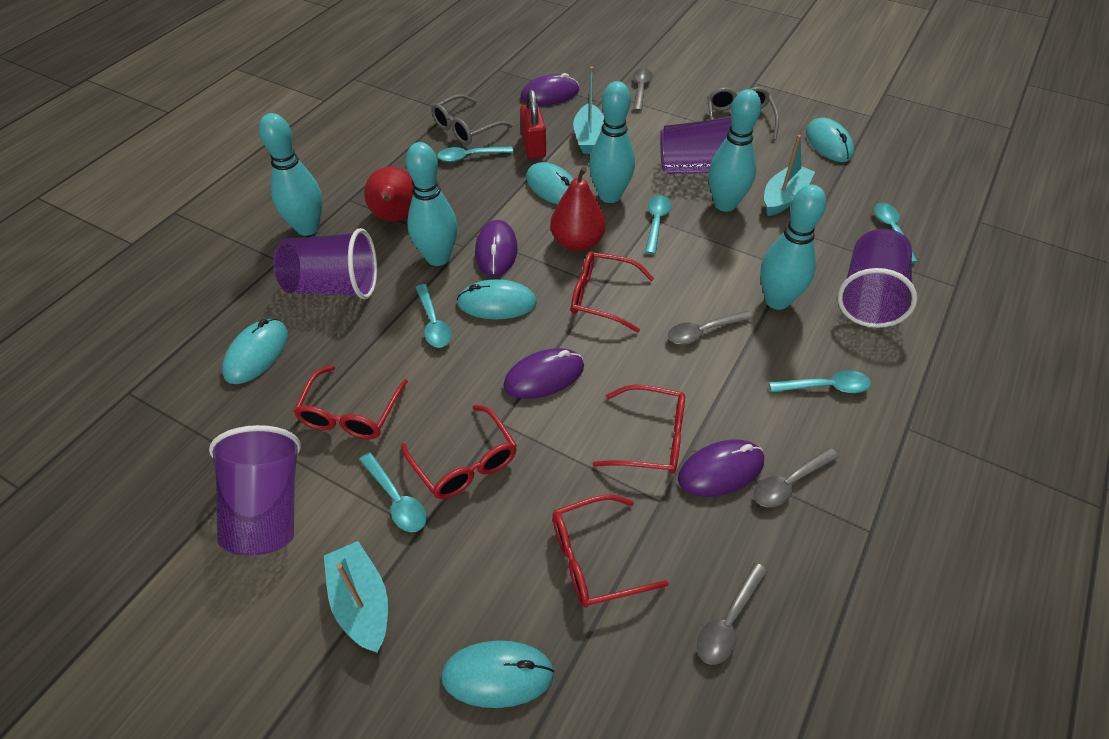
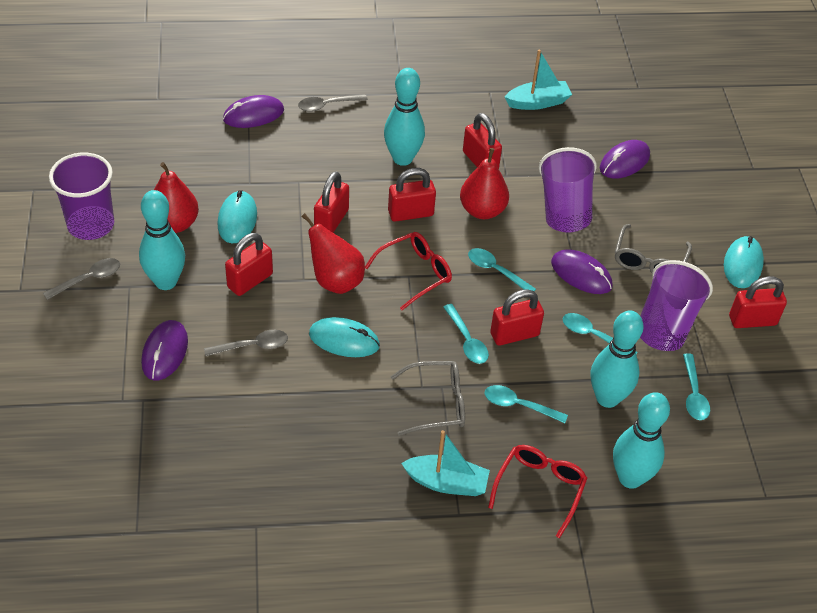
grey spoon: 4 -> 3
purple cup: 4 -> 3
red glasses: 5 -> 2
red padlock: 1 -> 6
red pear: 2 -> 3
turquoise boat: 3 -> 2
turquoise bowling pin: 5 -> 4
turquoise mouse: 5 -> 3
turquoise spoon: 6 -> 5

